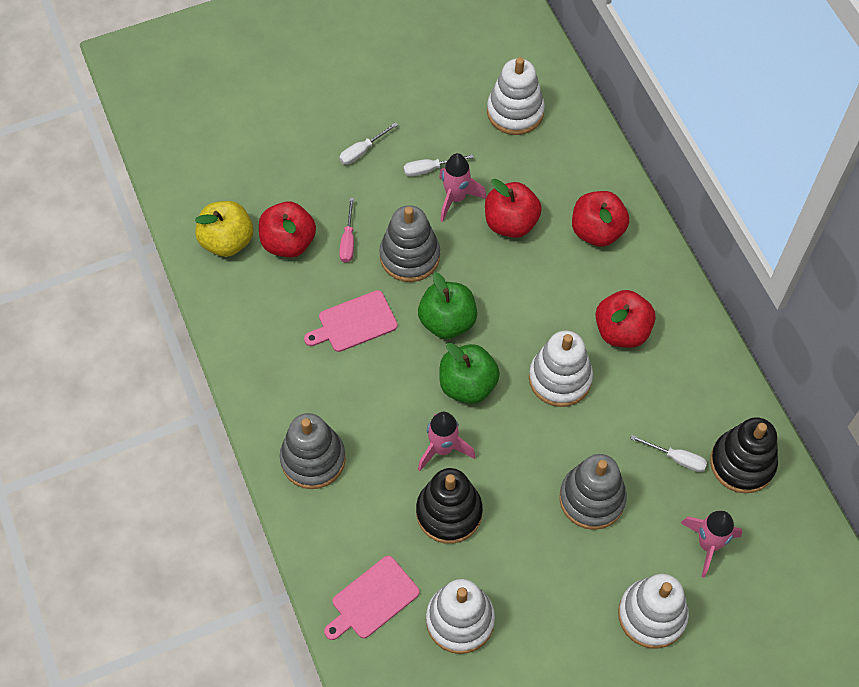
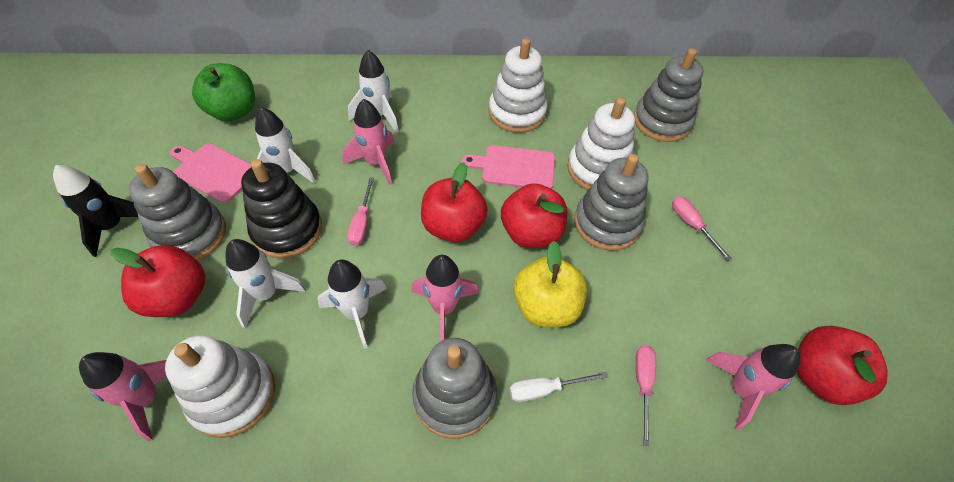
black rocket: 0 -> 1
black stacking toy: 2 -> 1
green apple: 2 -> 1
grey stacking toy: 3 -> 4
pink rocket: 3 -> 4
pink screwdriver: 1 -> 3
white rocket: 0 -> 4
white screwdriver: 3 -> 1
white stacking toy: 4 -> 3

